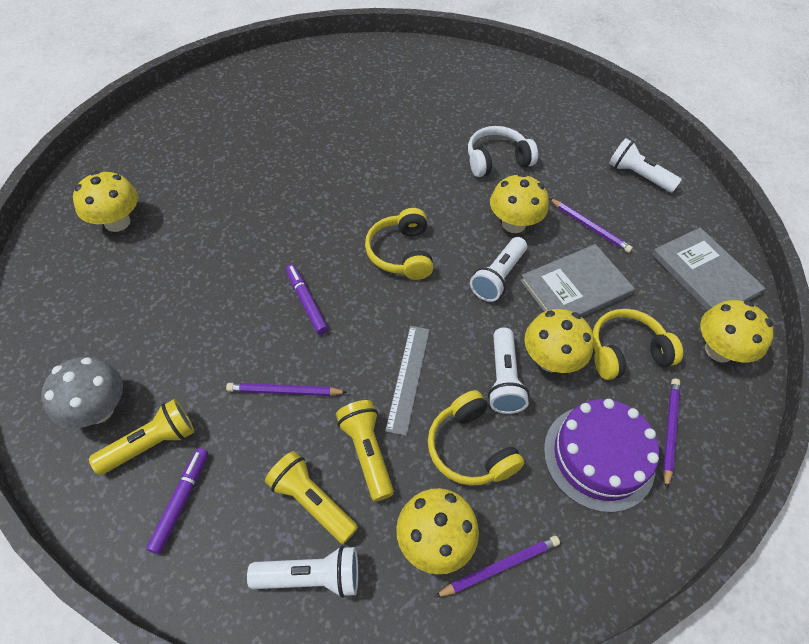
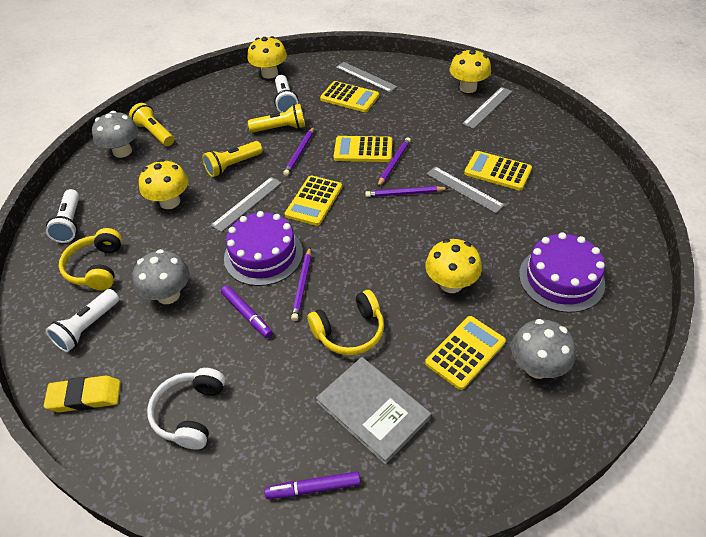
grey book: 2 -> 1
grey mushroom: 1 -> 3
grey ruler: 1 -> 4
purple cake: 1 -> 2
white flashlight: 4 -> 3
yellow calculator: 0 -> 5
yellow eraser: 0 -> 1
yellow headphones: 3 -> 2
yellow mushroom: 5 -> 4

